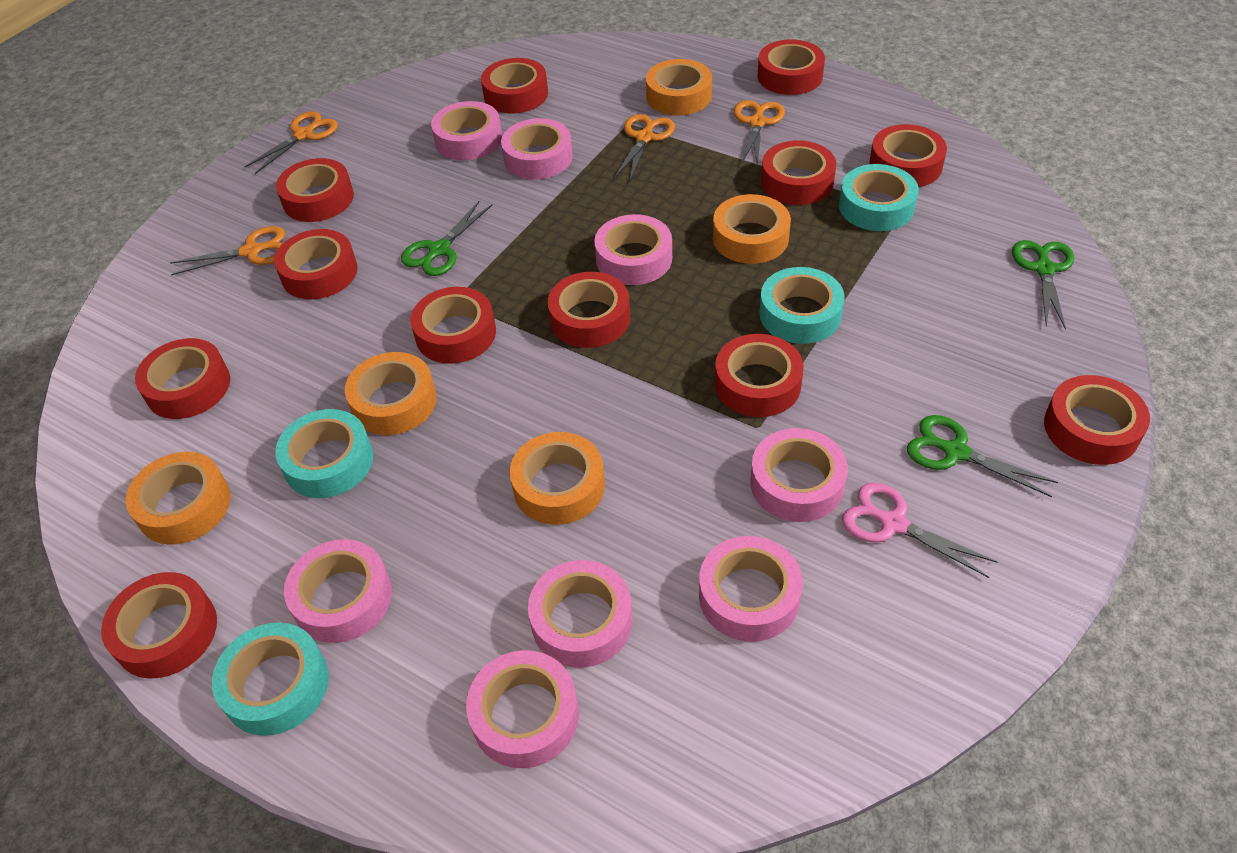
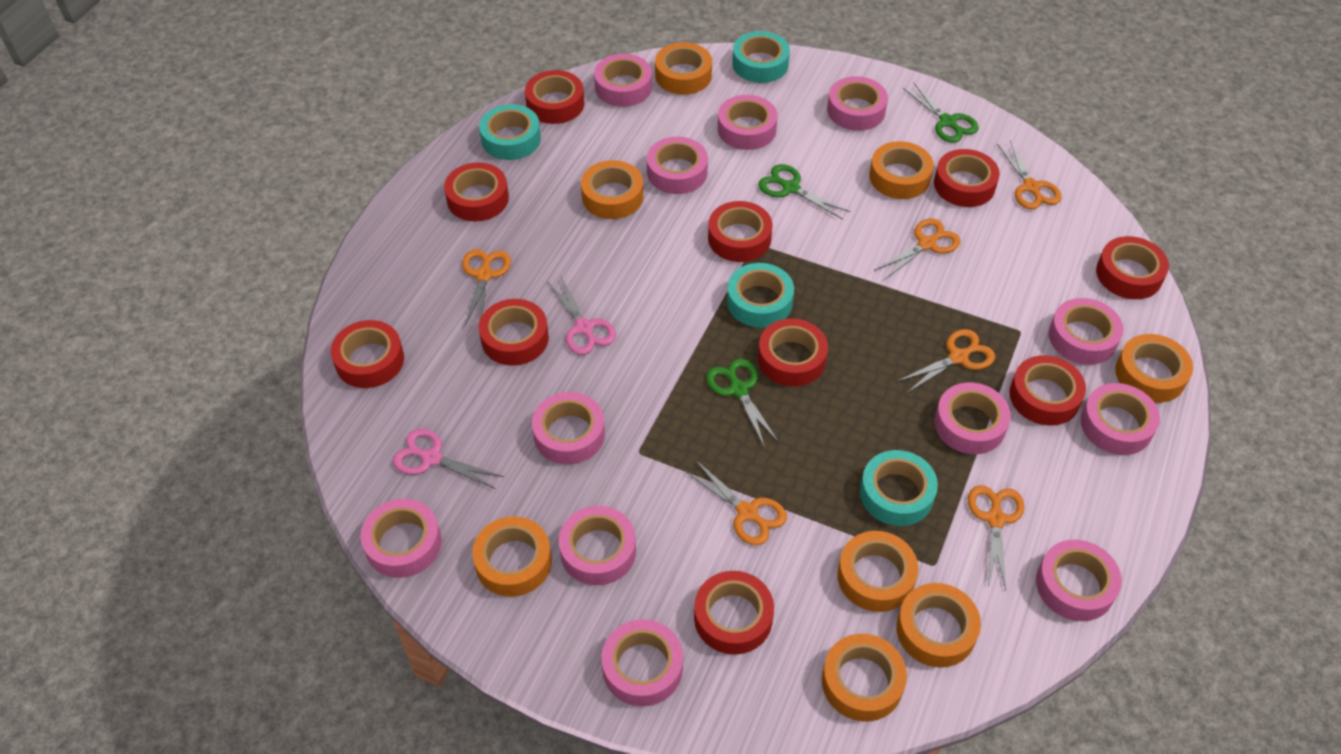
orange scissors: 4 -> 6
orange tape: 5 -> 8
pink scissors: 1 -> 2
pink tape: 8 -> 12
red tape: 12 -> 10

